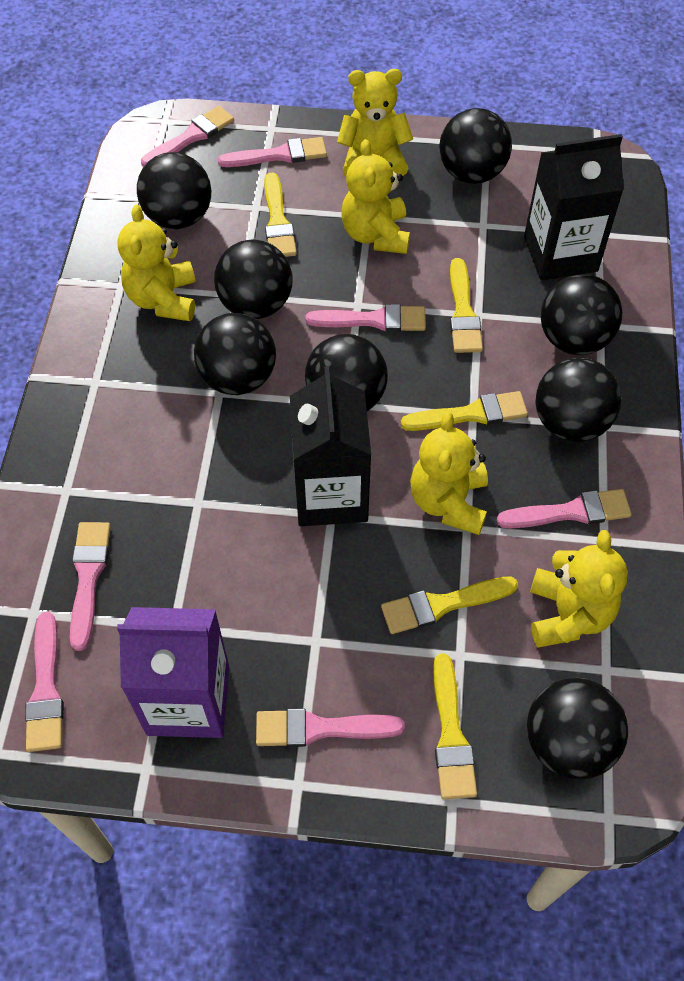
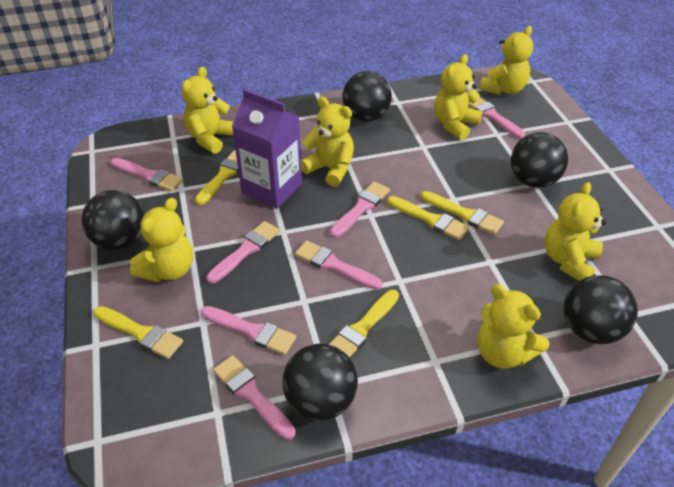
black ball: 8 -> 5
black carton: 2 -> 0
yellow teddy bear: 5 -> 7

